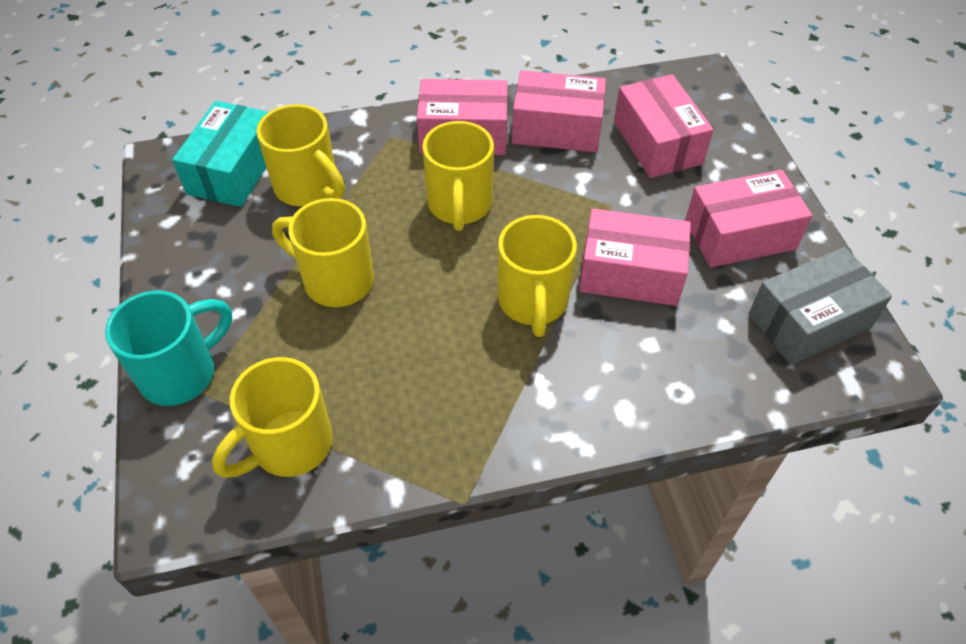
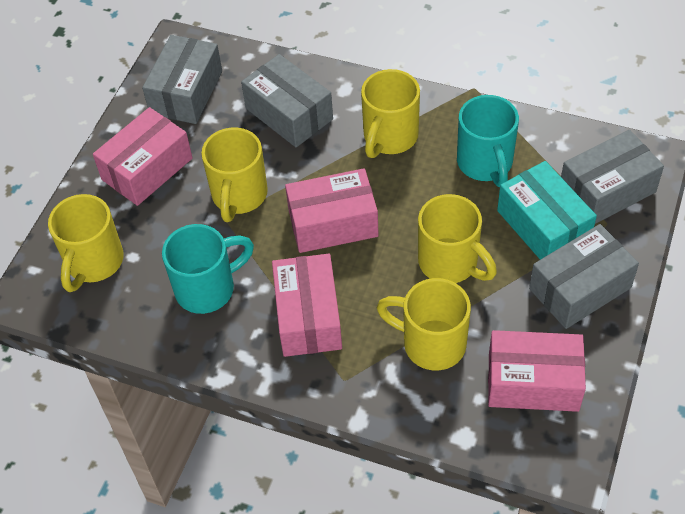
grey box: 1 -> 4
pink box: 5 -> 4
turquoise mug: 1 -> 2

